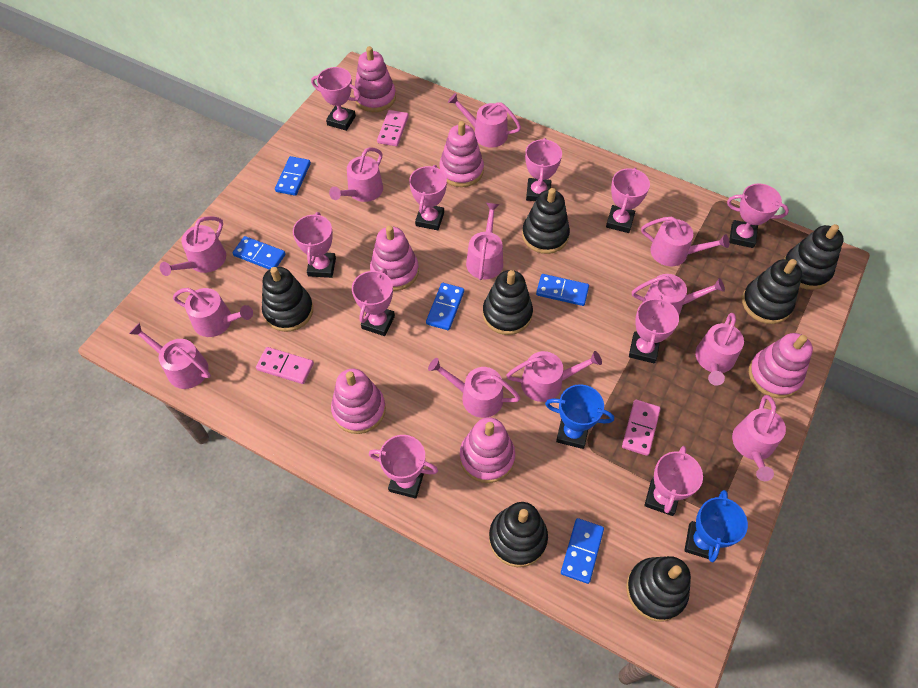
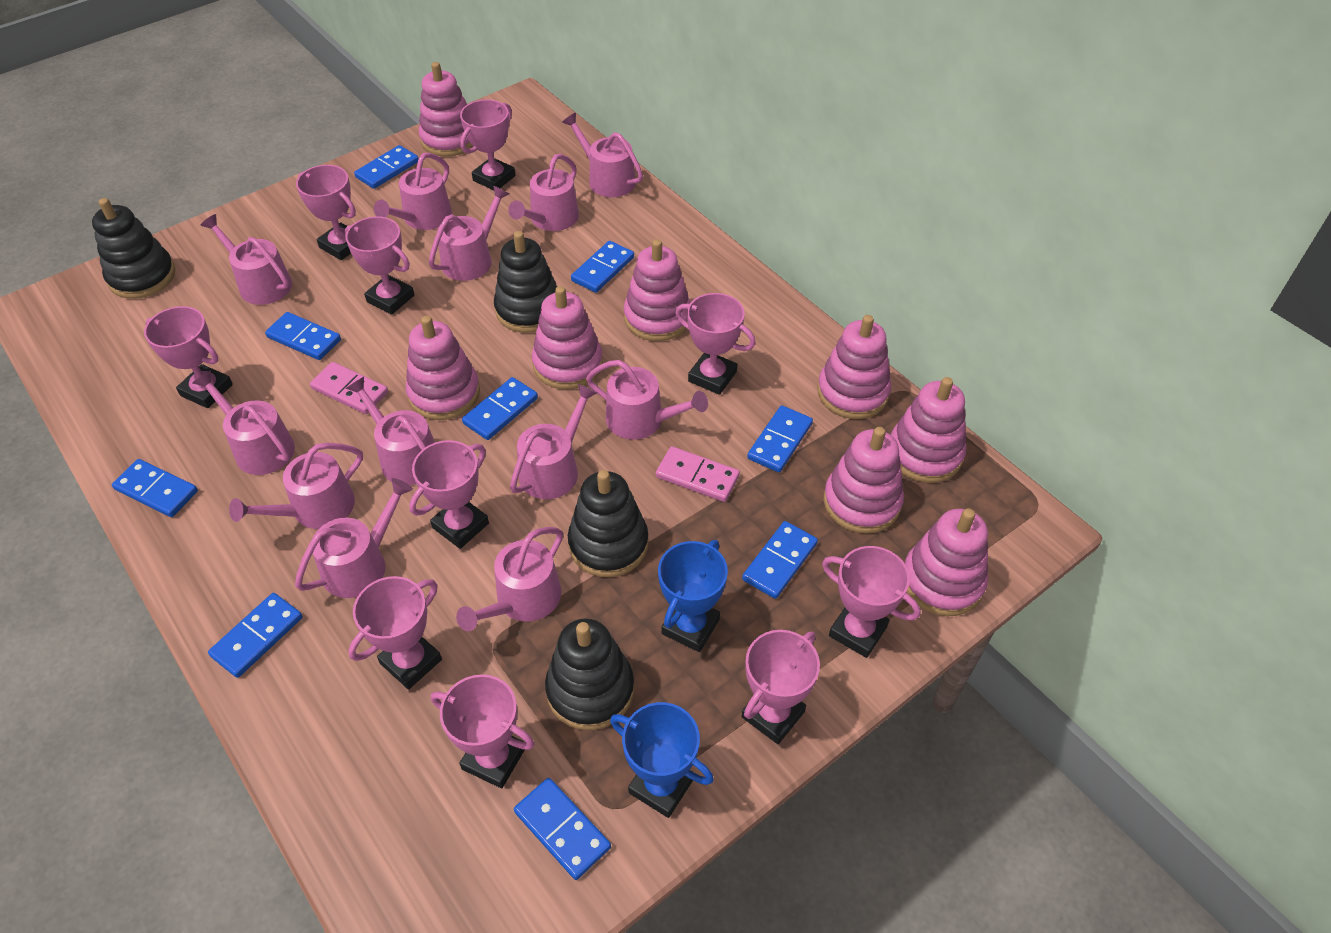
black stacking toy: 7 -> 4
blue domino: 5 -> 9
pink domino: 3 -> 2
pink stacking toy: 6 -> 8

